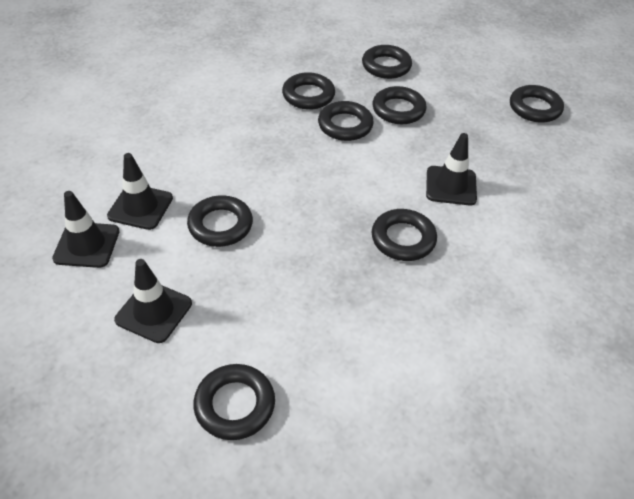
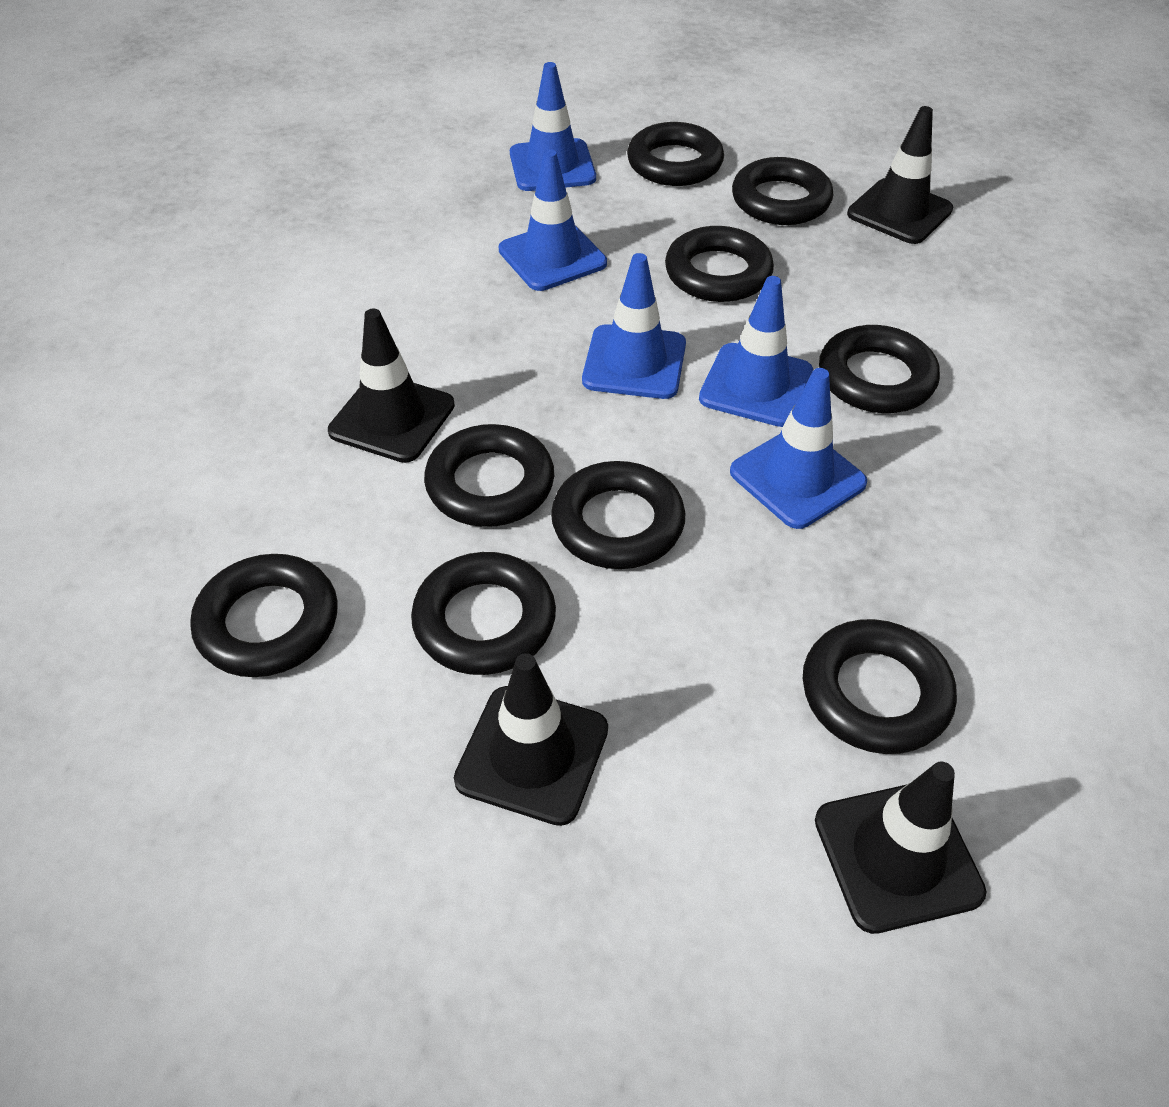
black ring: 8 -> 9
blue traffic cone: 0 -> 5

